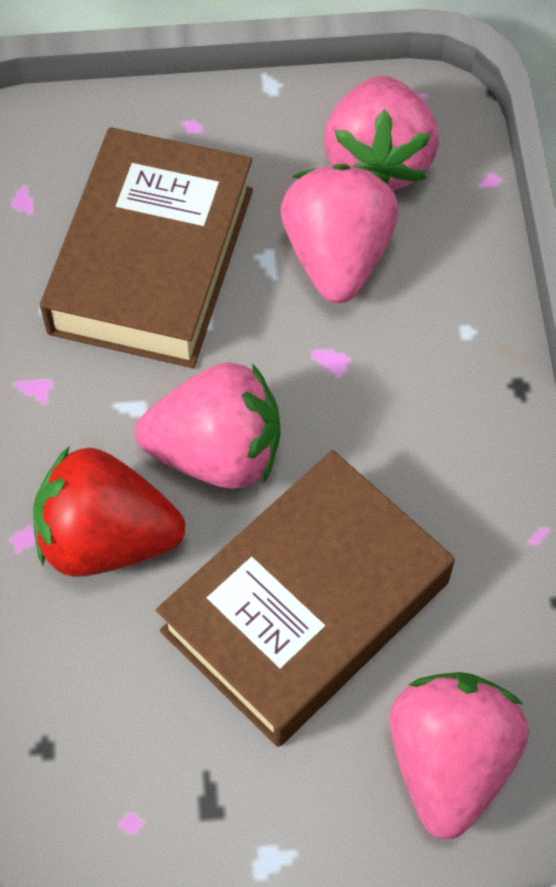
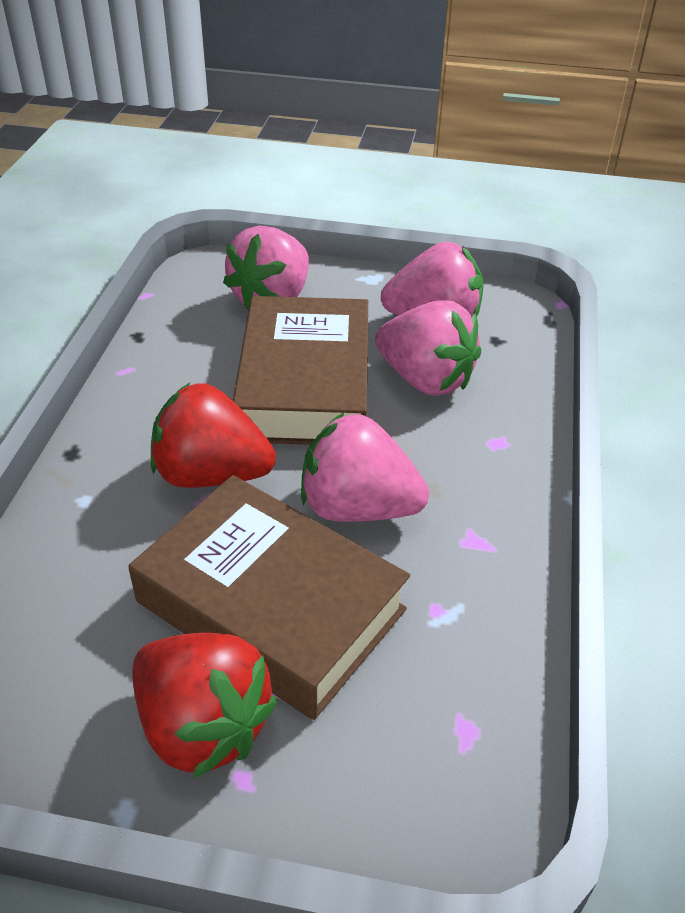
red strawberry: 1 -> 2

